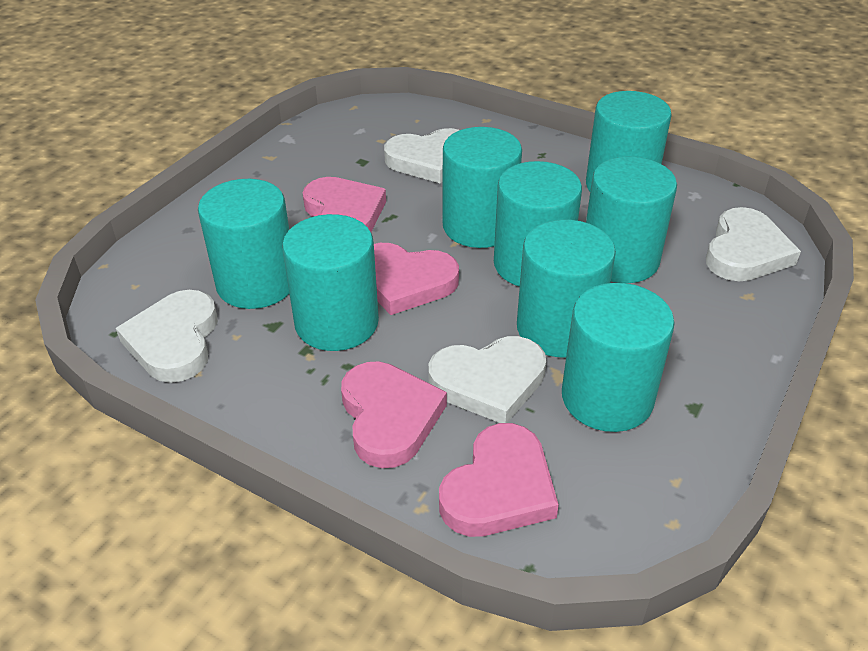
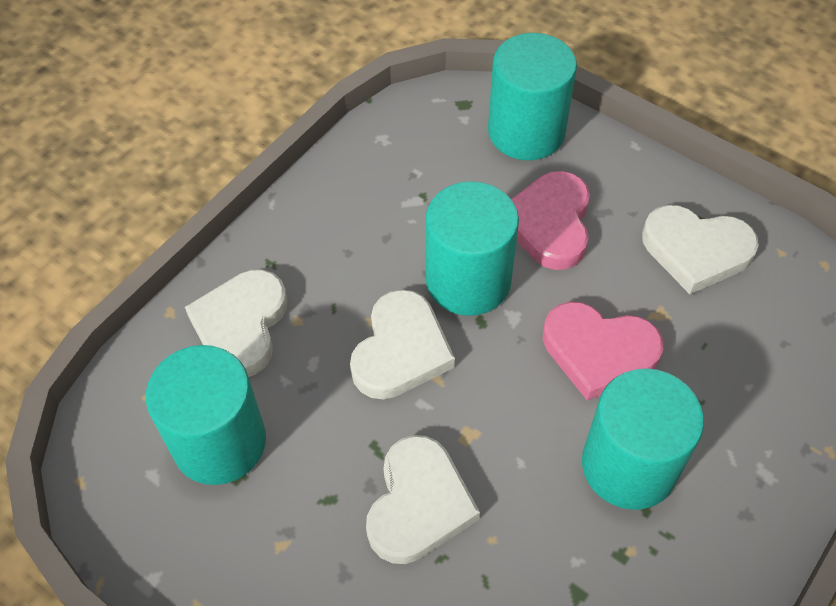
pink heart: 4 -> 2
turquoise cylinder: 8 -> 4

